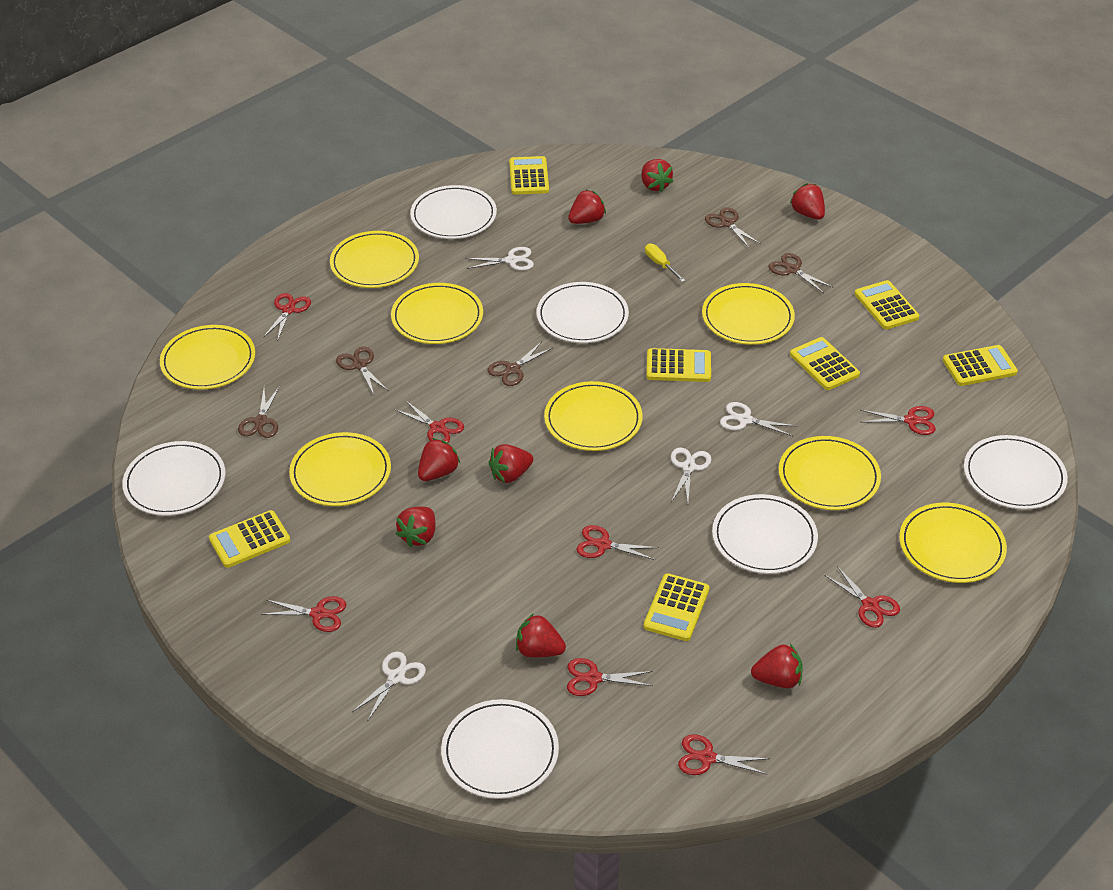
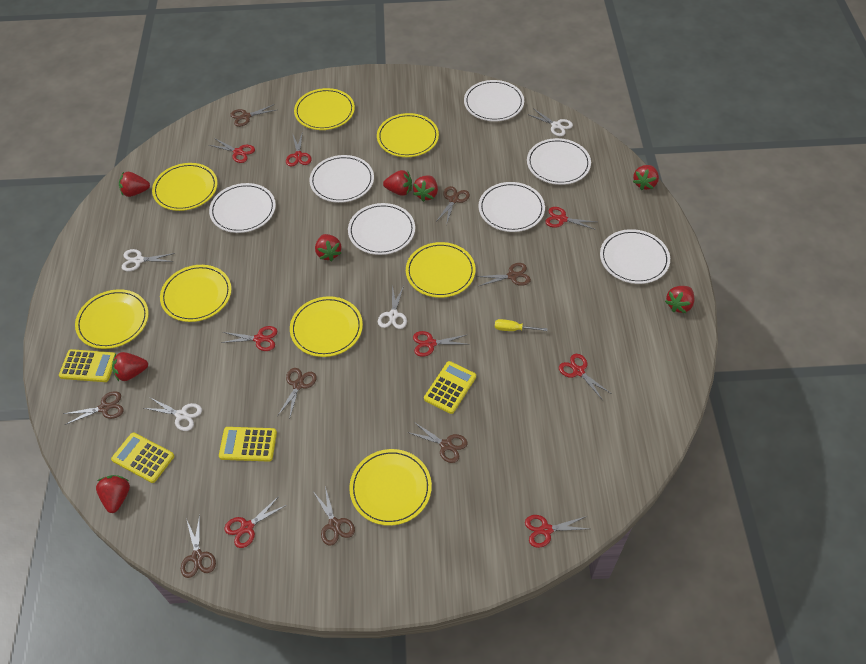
brown scissors: 5 -> 8
white plate: 6 -> 7
yellow calculator: 7 -> 4

